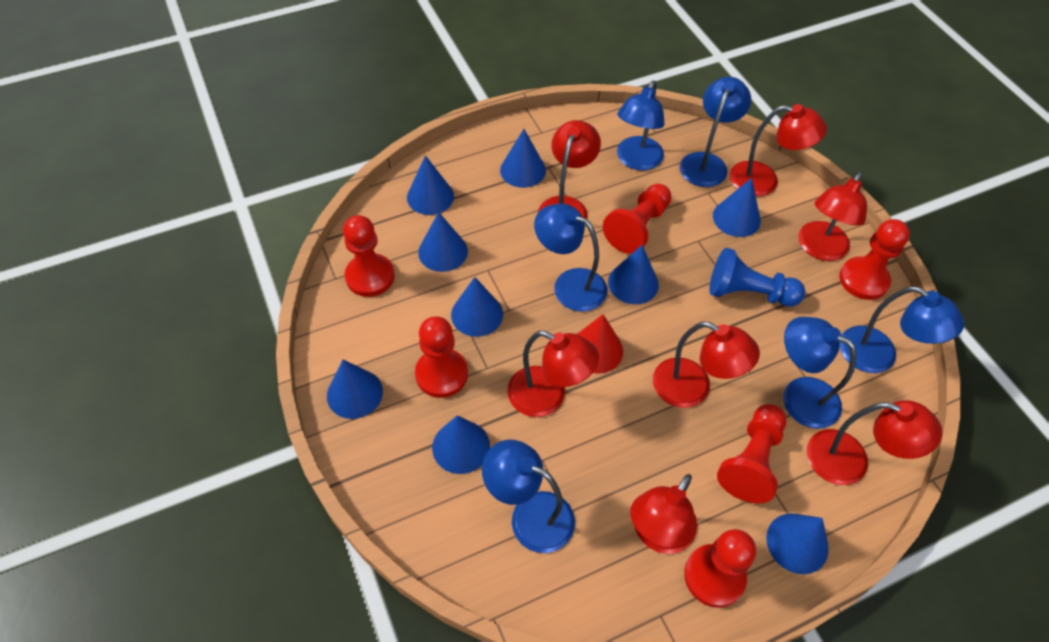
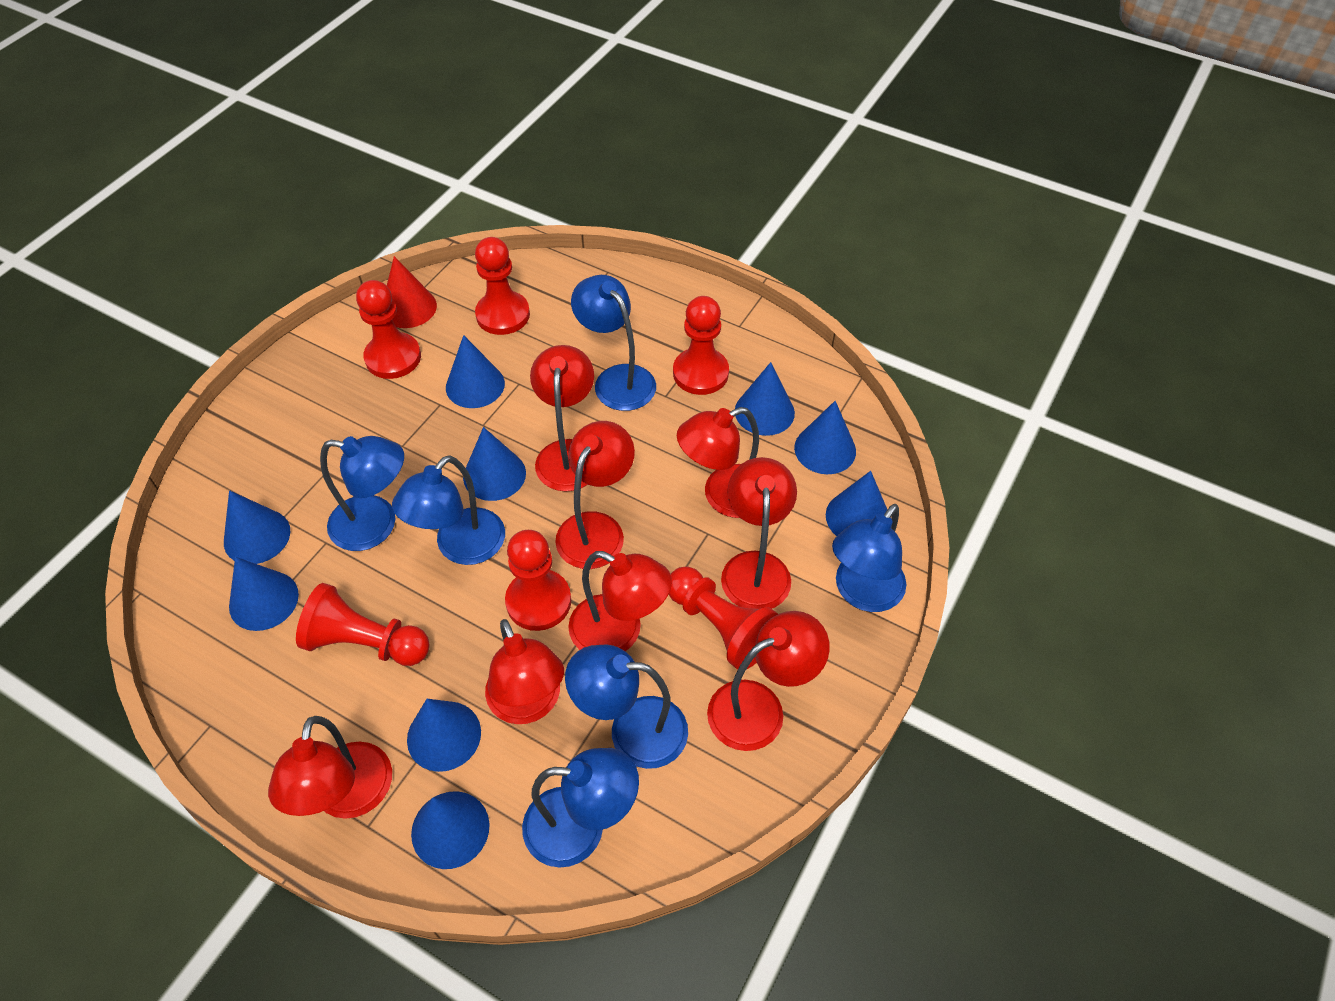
blue pawn: 1 -> 0
red lamp: 7 -> 8

